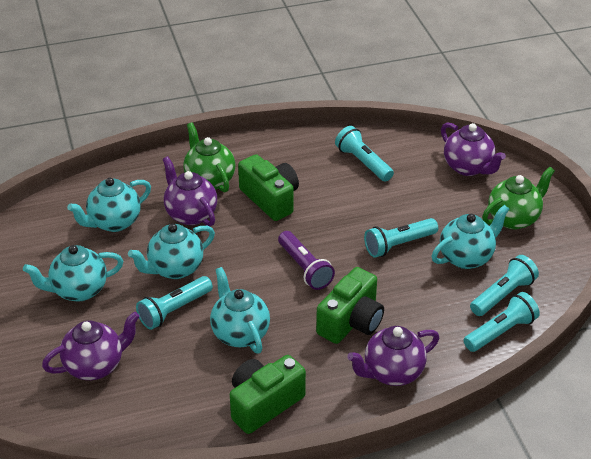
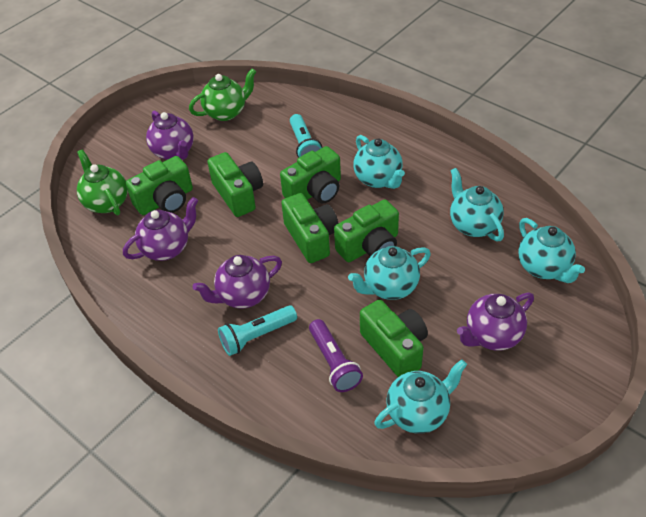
green camera: 3 -> 6
turquoise flashlight: 5 -> 2

